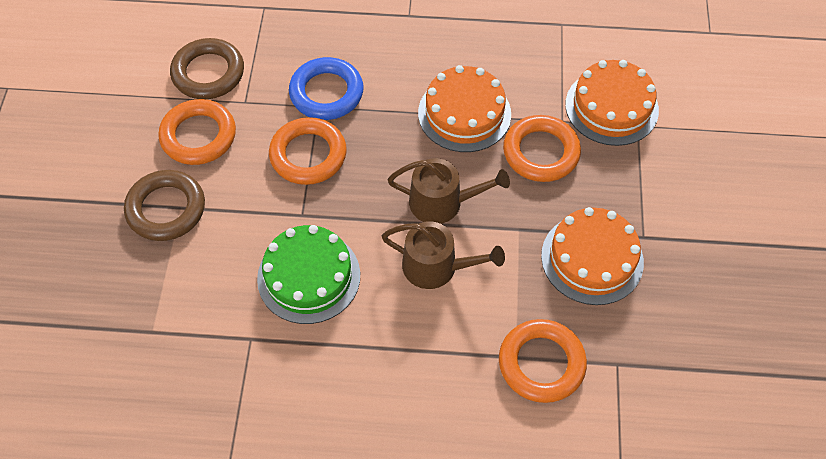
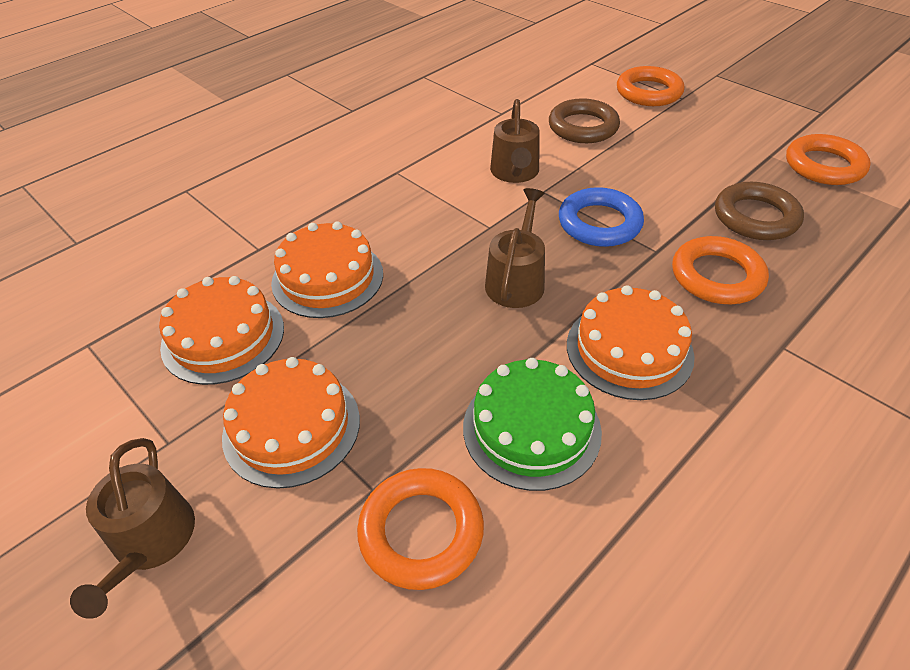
brown watering can: 2 -> 3
orange cake: 3 -> 4

